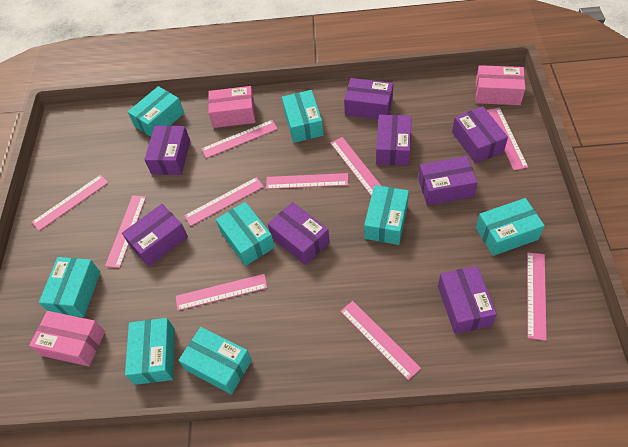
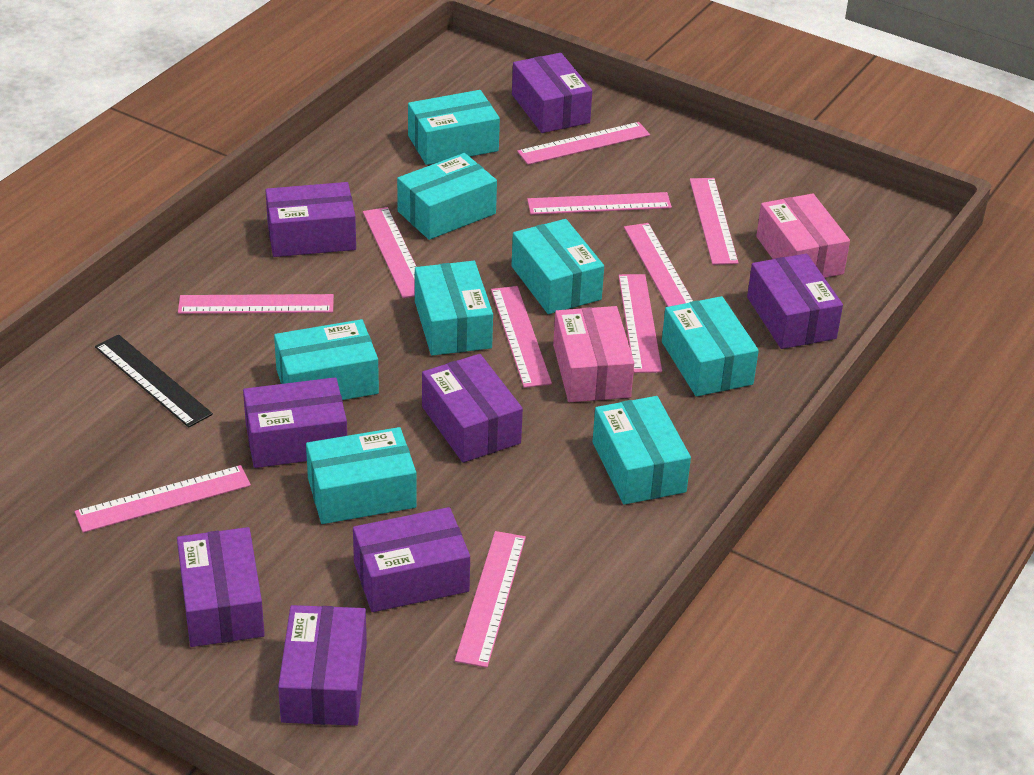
black ruler: 0 -> 1
pink box: 3 -> 2

